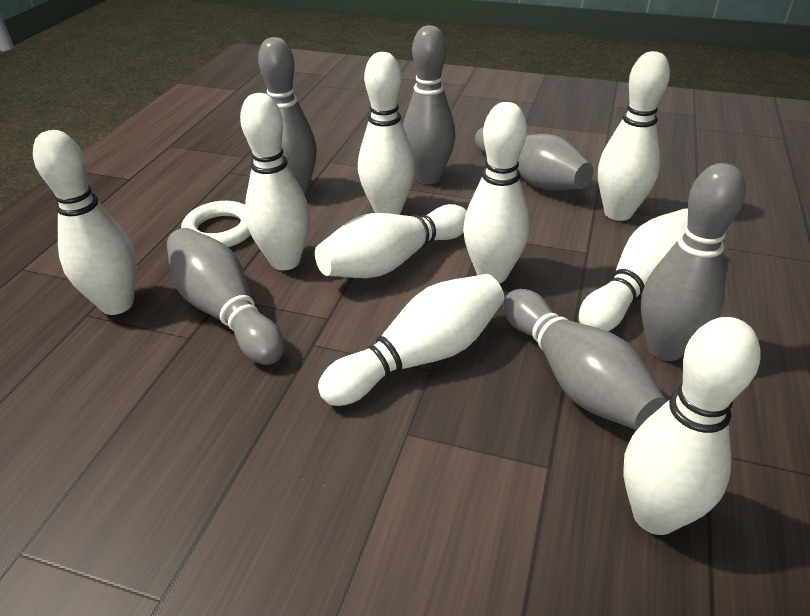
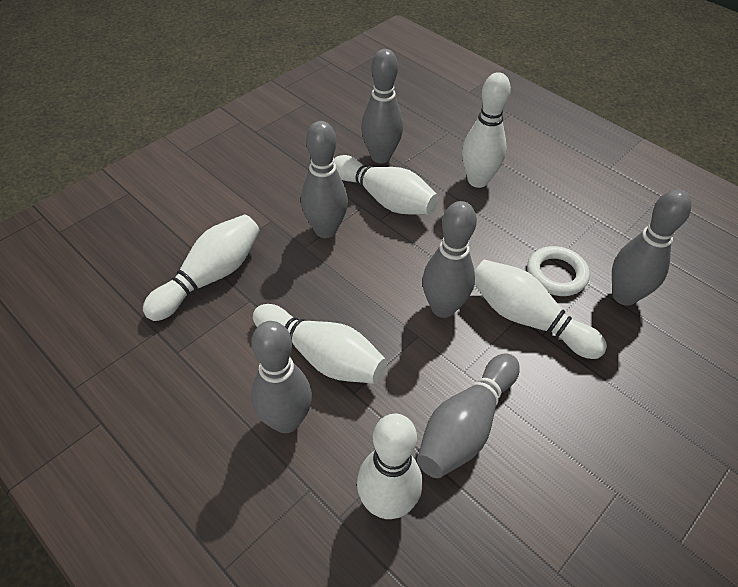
white bowling pin: 9 -> 6

